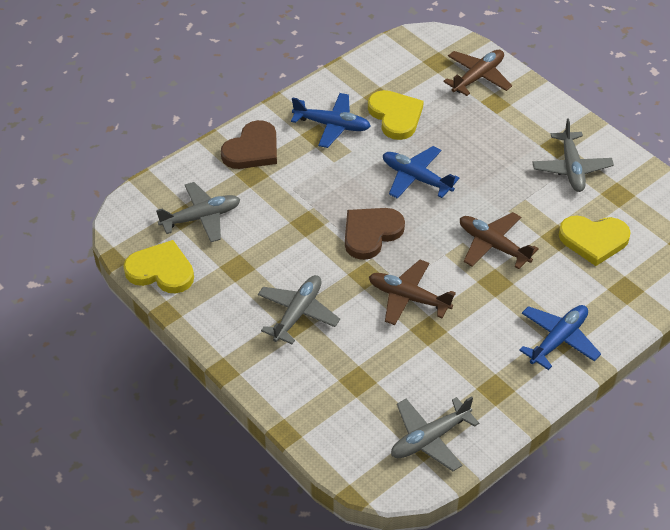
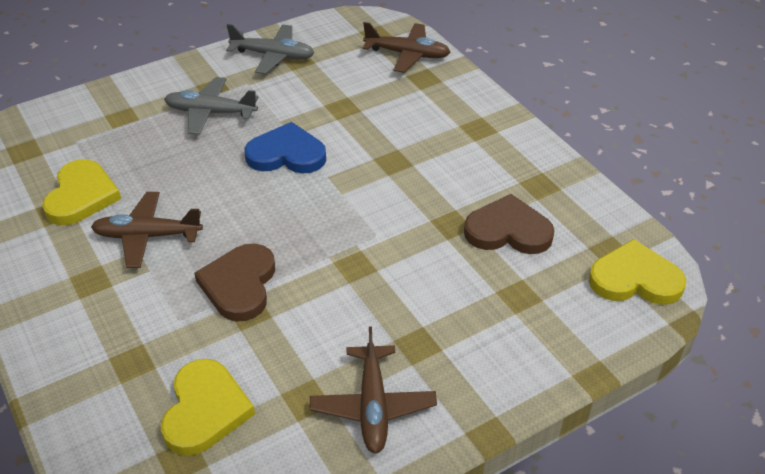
blue heart: 0 -> 1
blue plane: 3 -> 0
grey plane: 4 -> 2

